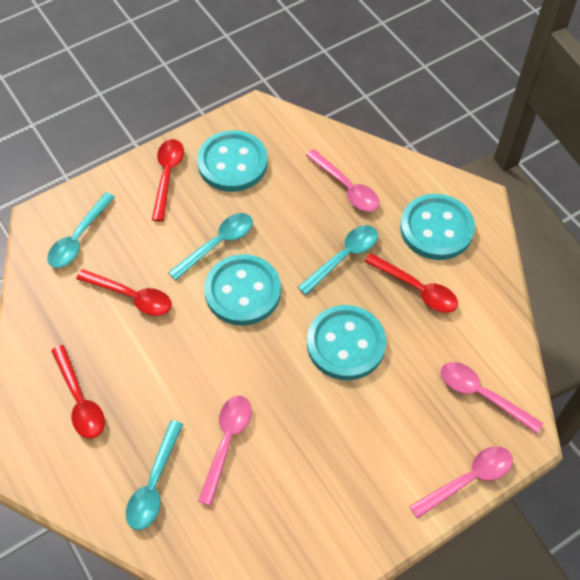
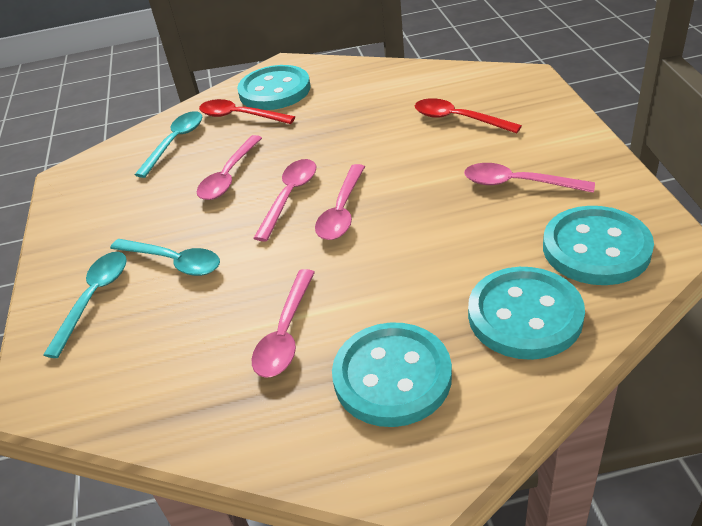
pink spoon: 4 -> 5
red spoon: 4 -> 2
turquoise spoon: 4 -> 3

